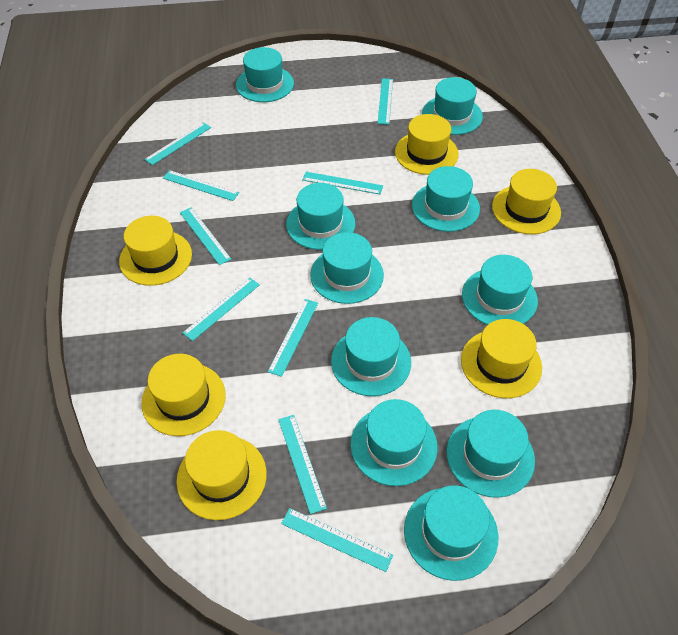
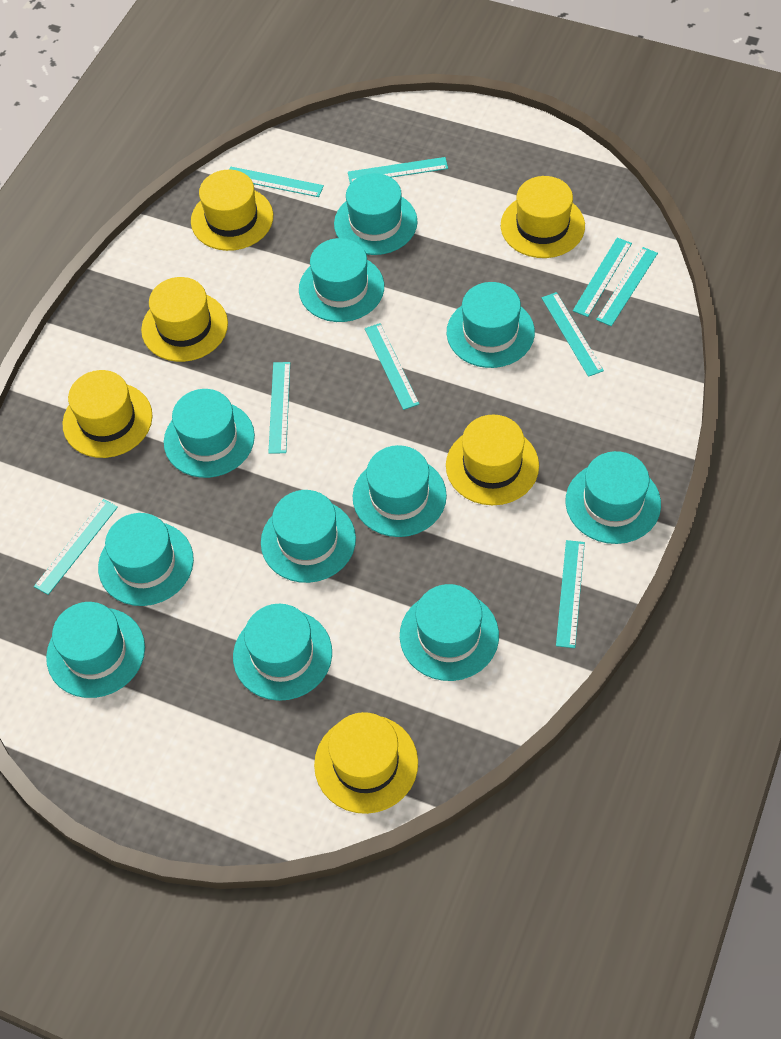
turquoise hat: 10 -> 11

